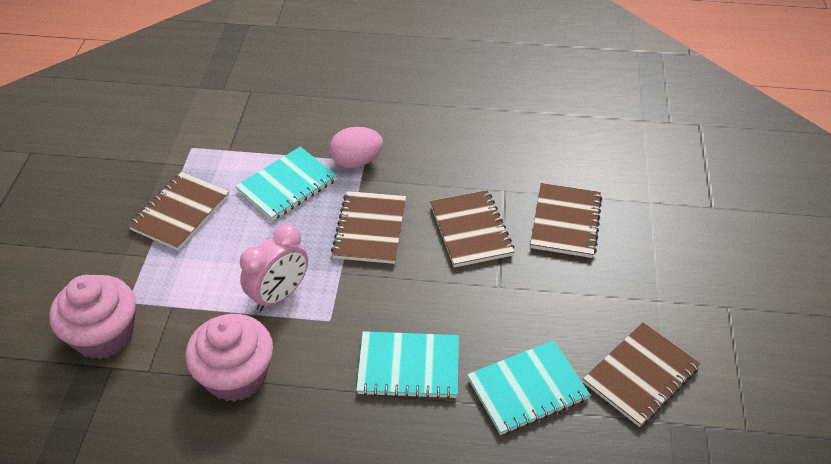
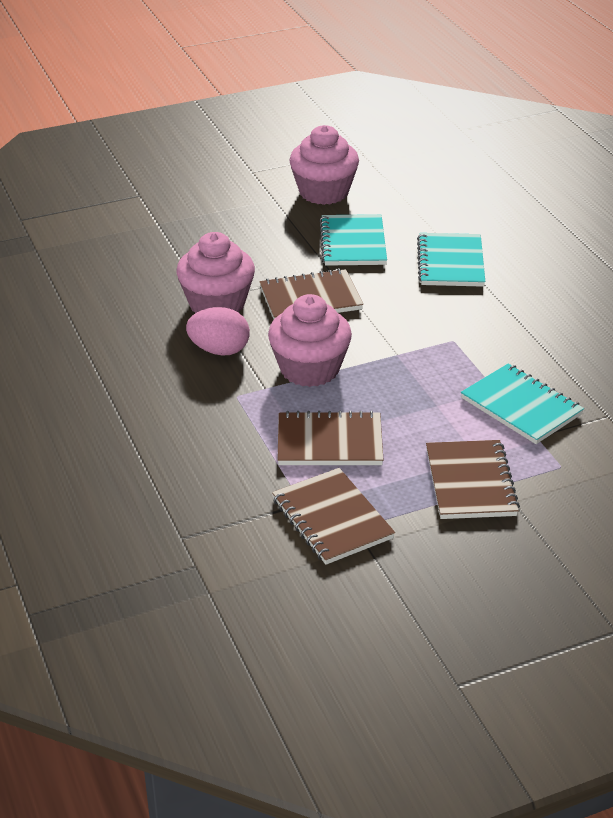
brown notebook: 5 -> 4
pink clock: 1 -> 0
pink cupcake: 2 -> 3

